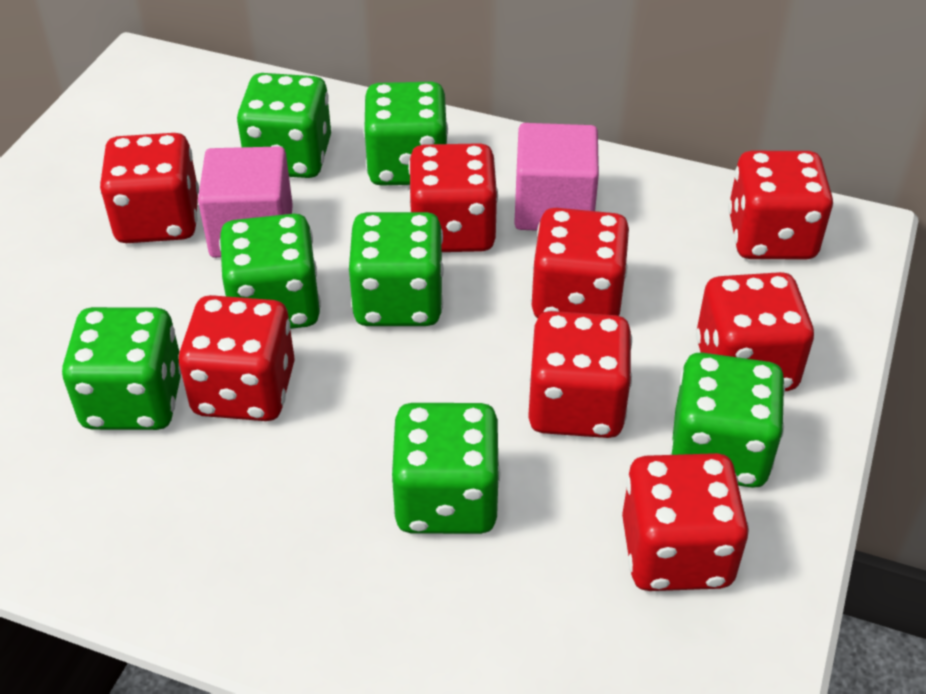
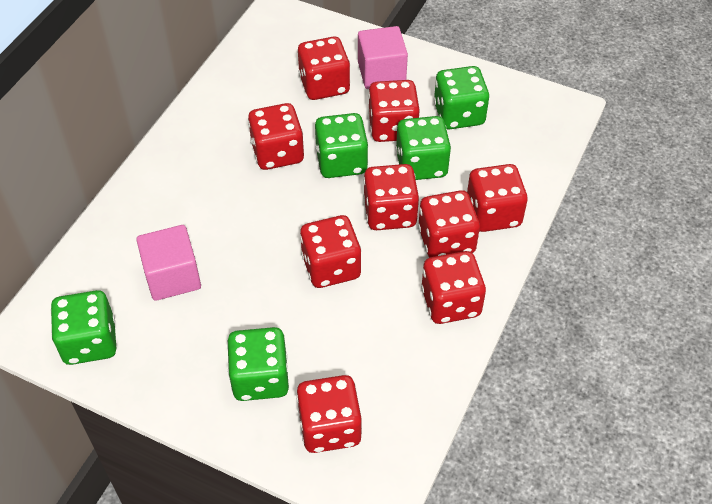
green dice: 7 -> 5
red dice: 8 -> 9

